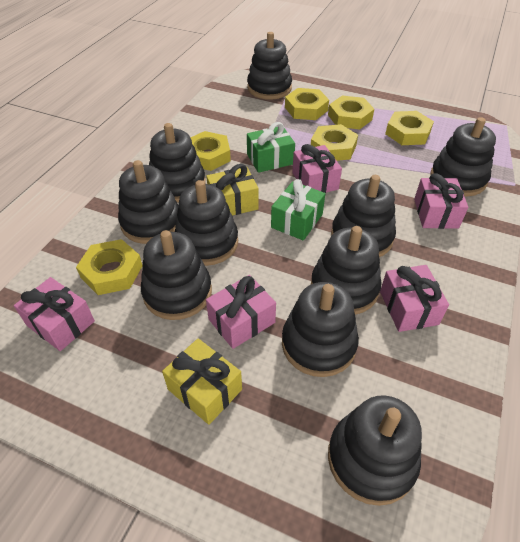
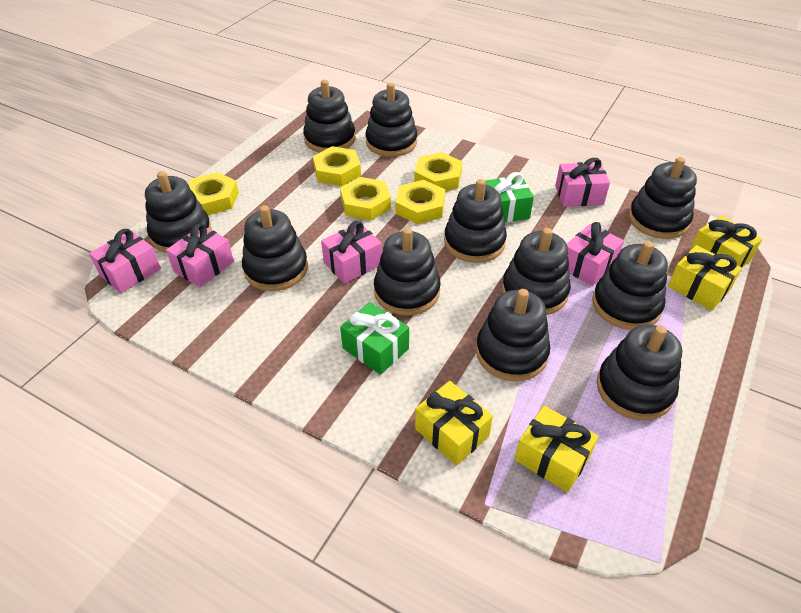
black stacking toy: 10 -> 11
yellow gift: 2 -> 4
yellow nut: 6 -> 5

